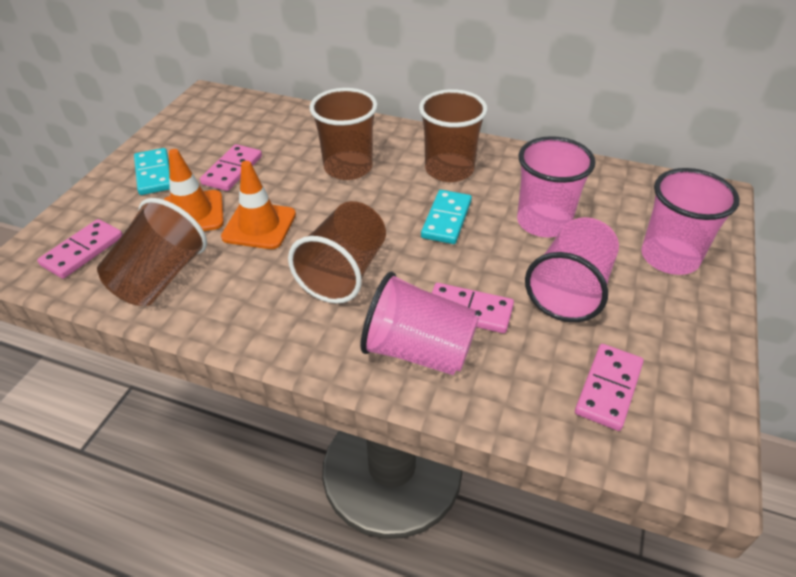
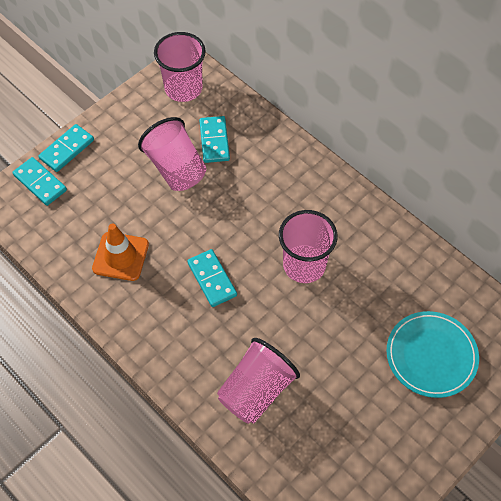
brown cup: 4 -> 0
orange traffic cone: 2 -> 1
pink domino: 4 -> 0
turquoise domino: 2 -> 4
turquoise plate: 0 -> 1

